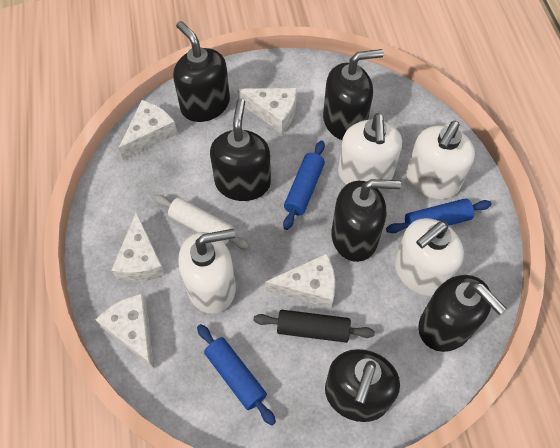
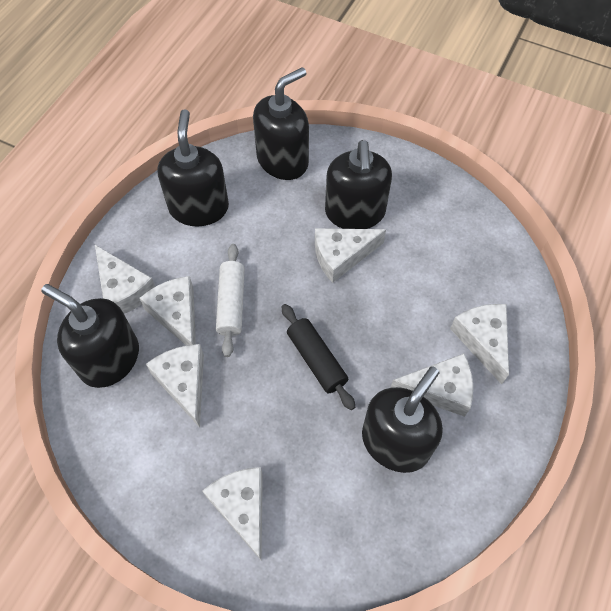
black soap dispenser: 6 -> 5
blue rolling pin: 3 -> 0
white cheese: 5 -> 7
white soap dispenser: 4 -> 0

